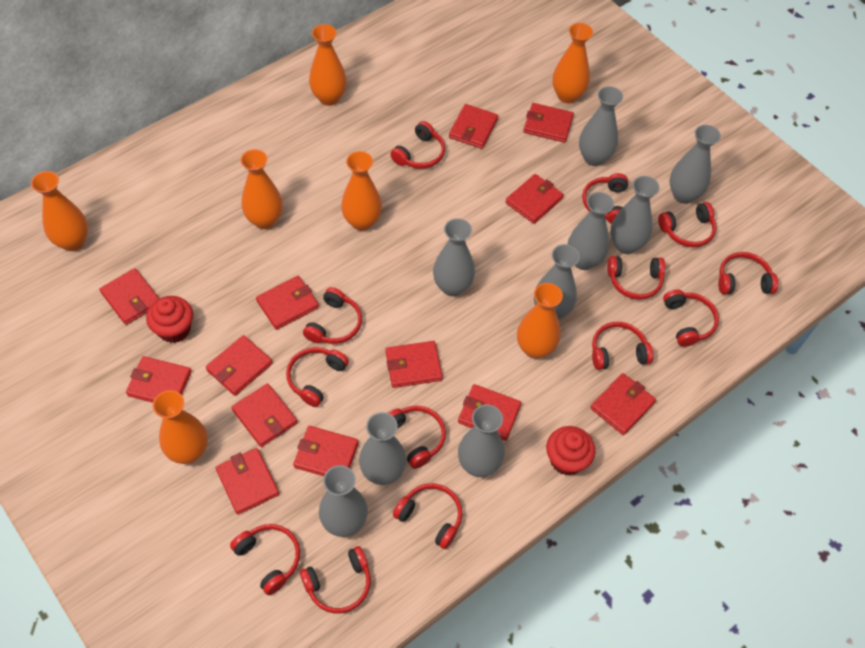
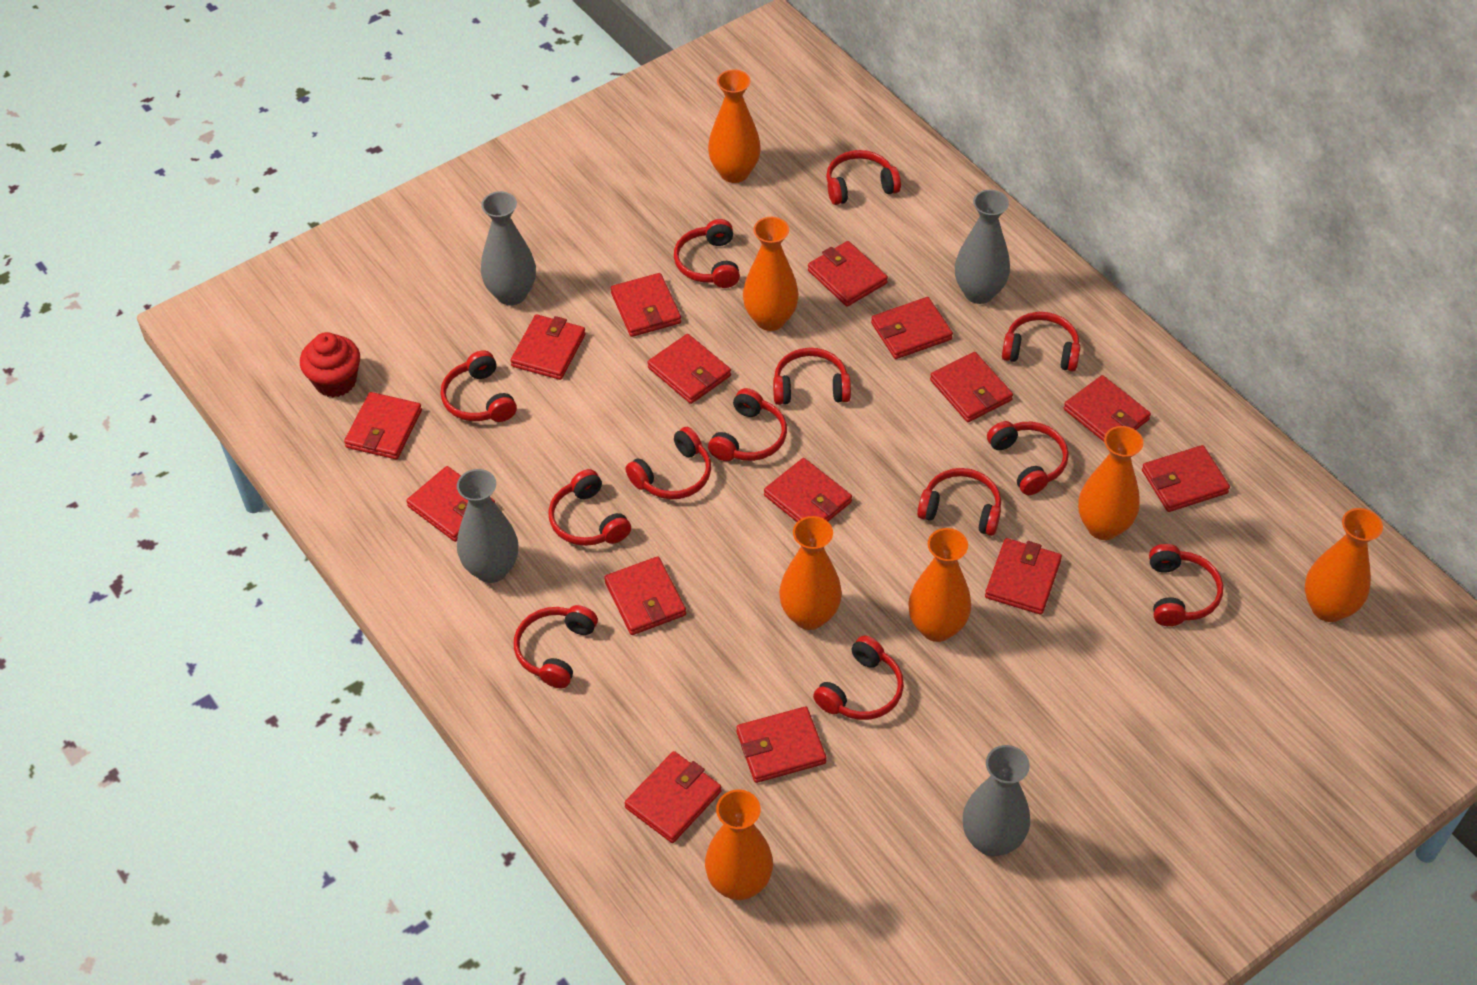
grey vase: 9 -> 4
red cupcake: 2 -> 1
red wallet: 13 -> 15

